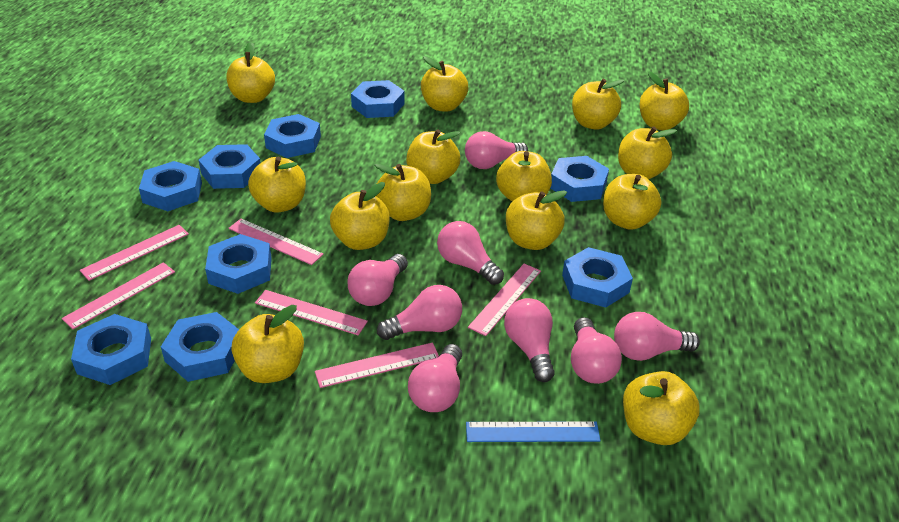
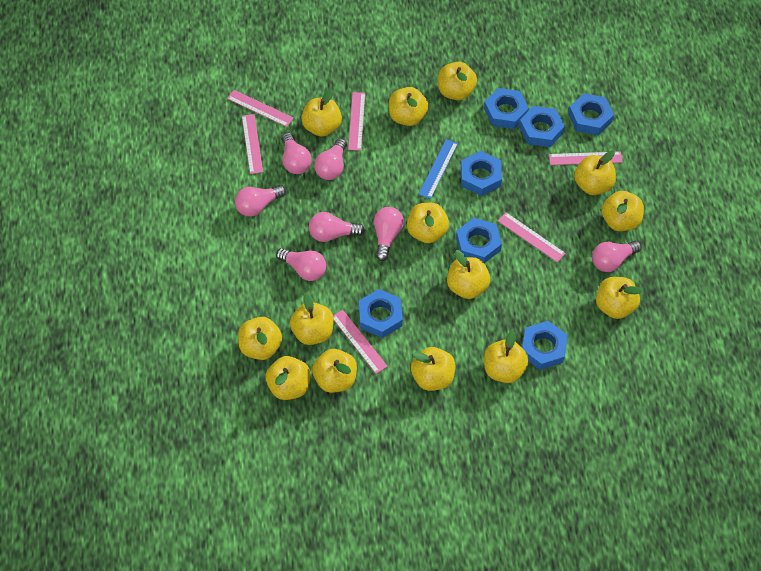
blue nut: 9 -> 7
pink light bulb: 8 -> 7

